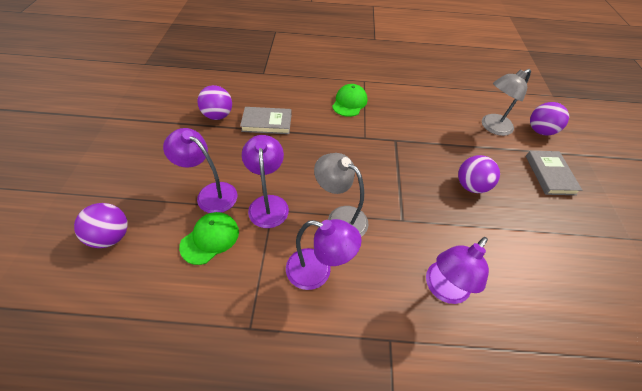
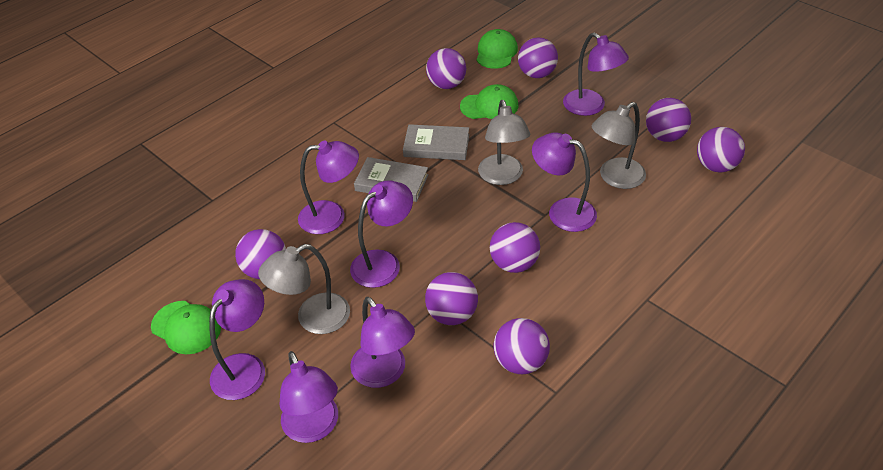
green cap: 2 -> 3
grey lamp: 2 -> 3
purple ball: 4 -> 8
purple lamp: 4 -> 7

